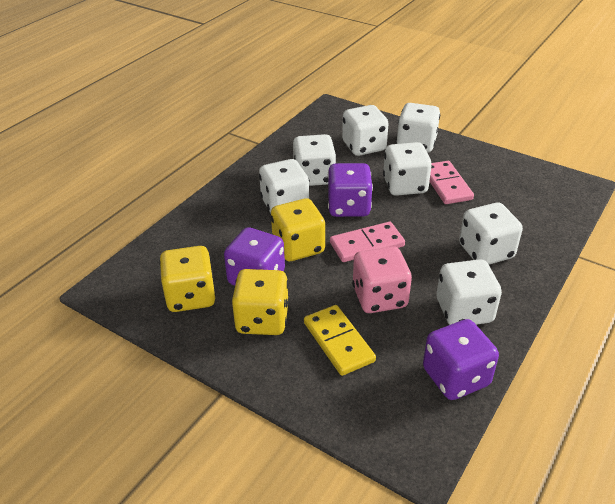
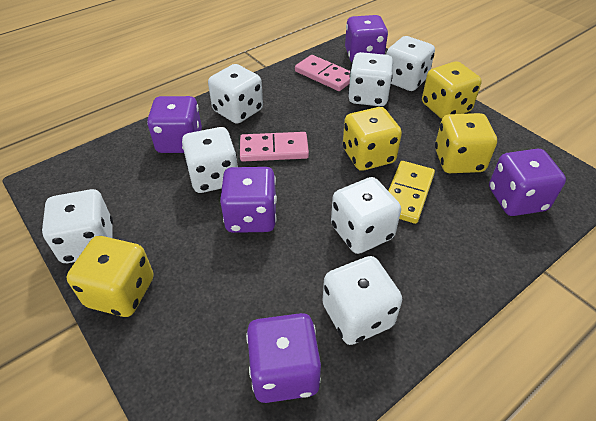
pink dice: 1 -> 0
purple dice: 3 -> 5
yellow dice: 3 -> 4

